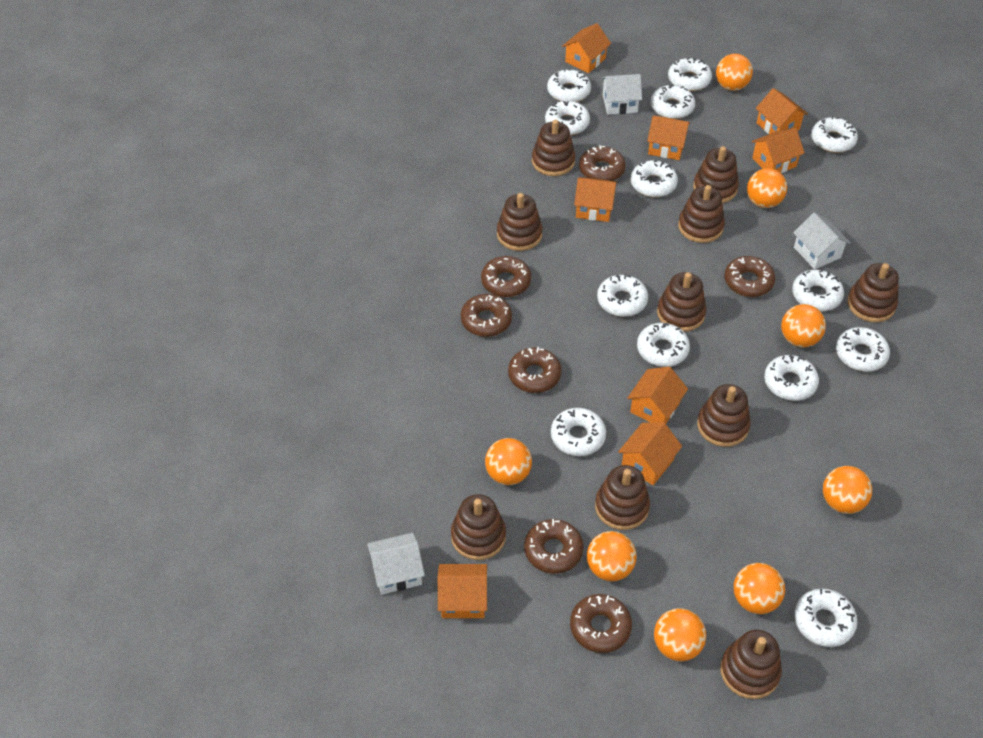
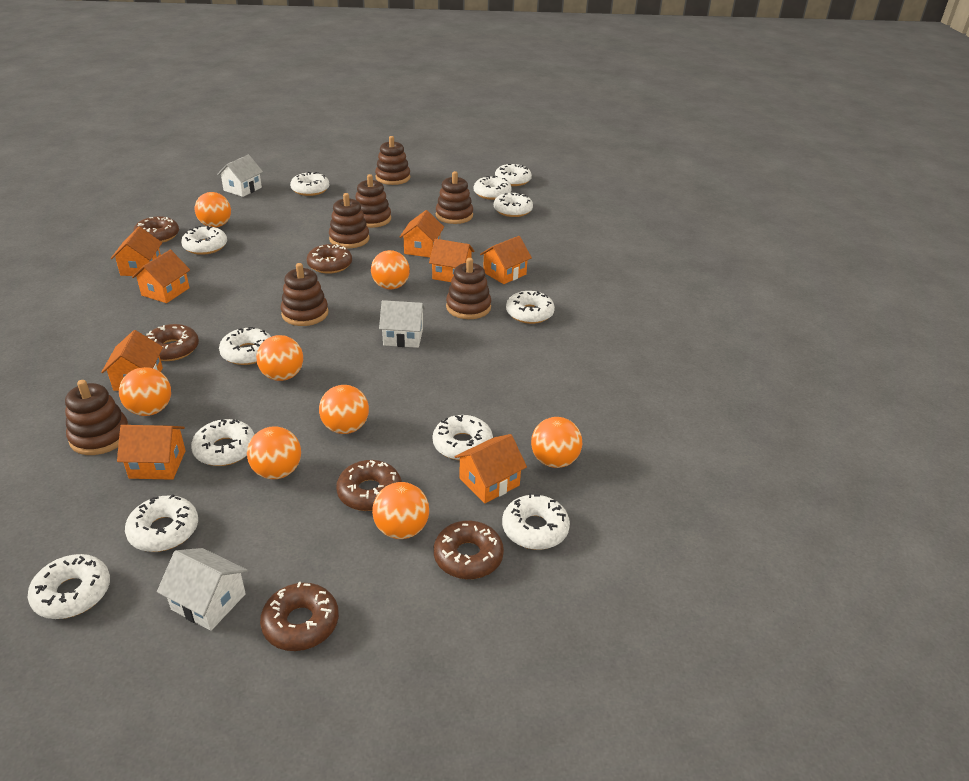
brown donut: 7 -> 6
brown stacking toy: 10 -> 7
white donut: 13 -> 12

